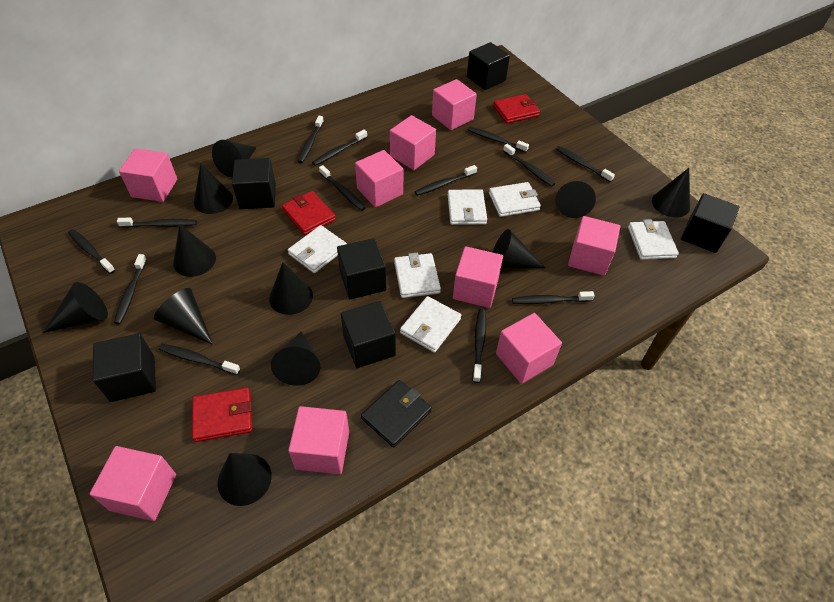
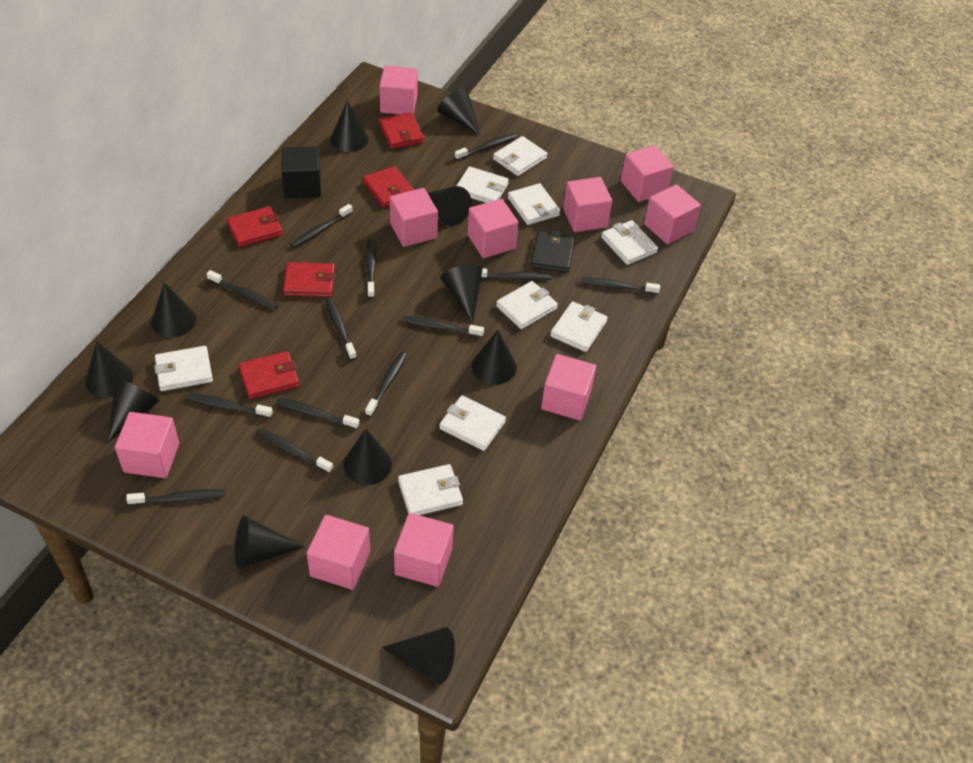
black cube: 6 -> 1
pink cube: 9 -> 10
red wallet: 3 -> 5
white wallet: 6 -> 9

